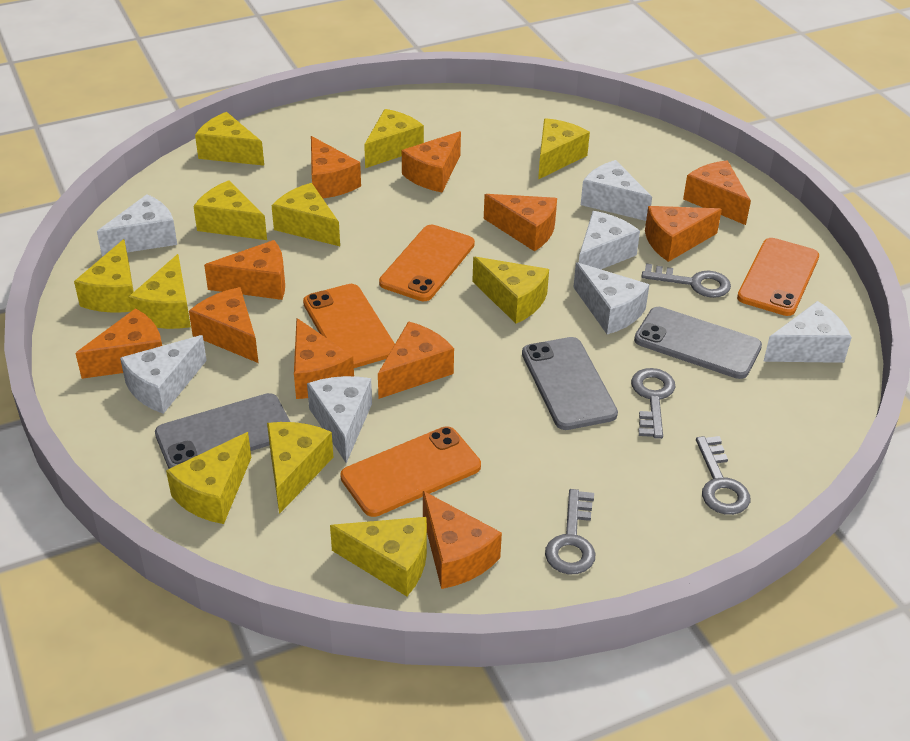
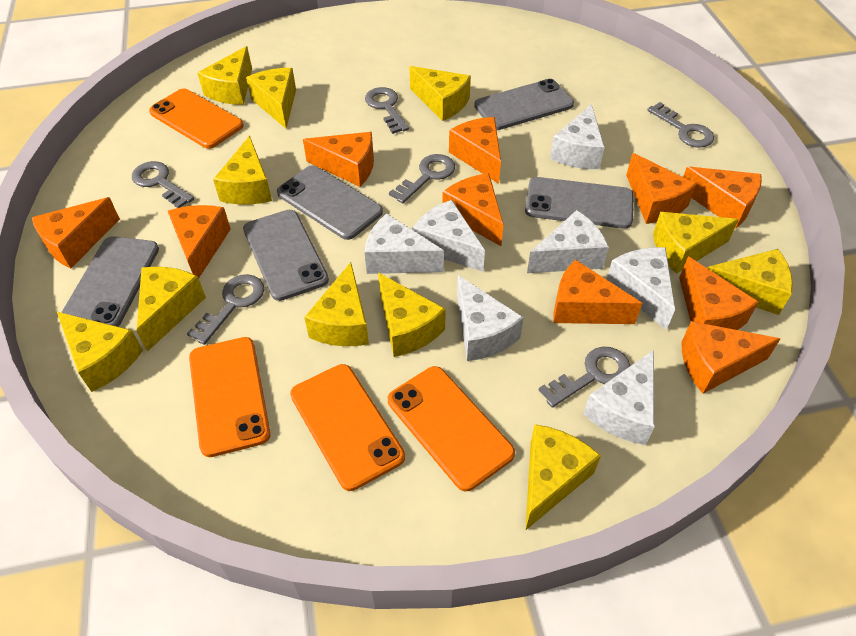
grey key: 4 -> 6
grey phone: 3 -> 5
orange cheese: 11 -> 10

